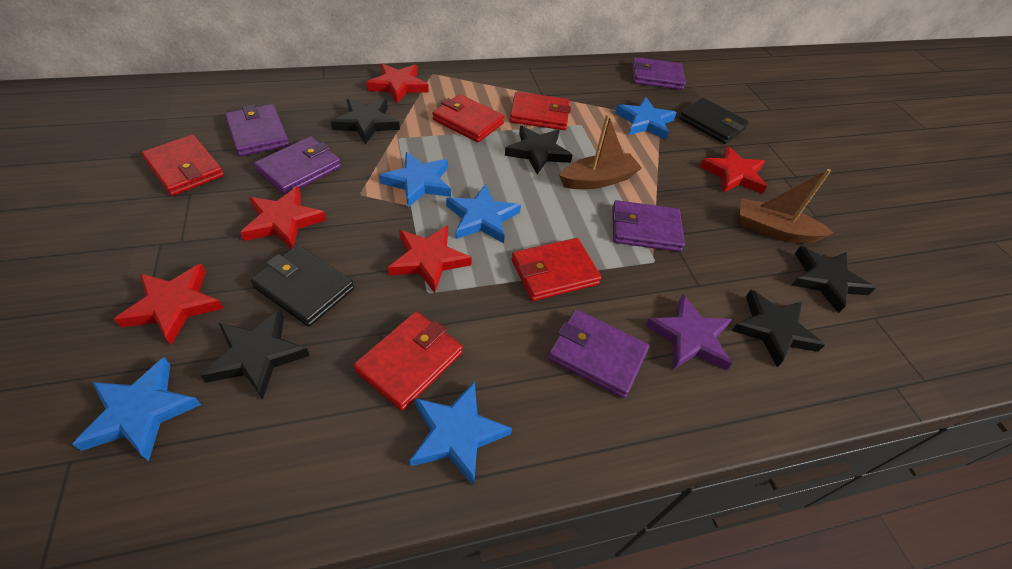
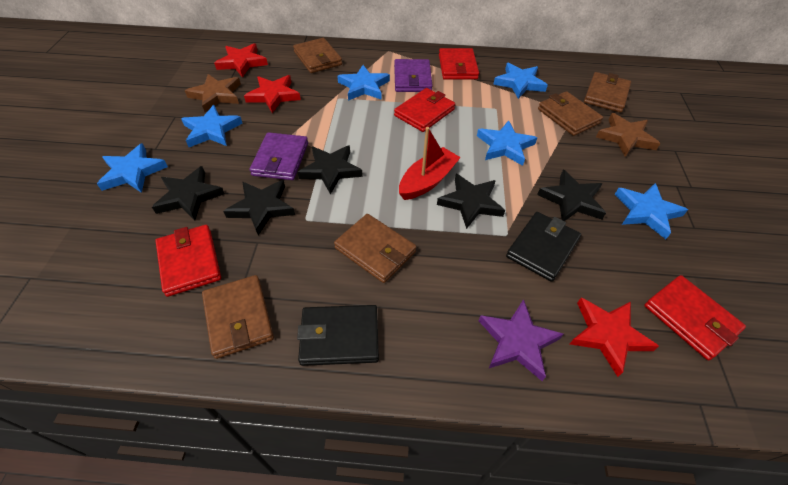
blue star: 5 -> 6
brown boat: 2 -> 0
brown star: 0 -> 2
brown wallet: 0 -> 5
purple wallet: 5 -> 2
red boat: 0 -> 1
red star: 5 -> 3
red wallet: 5 -> 4

